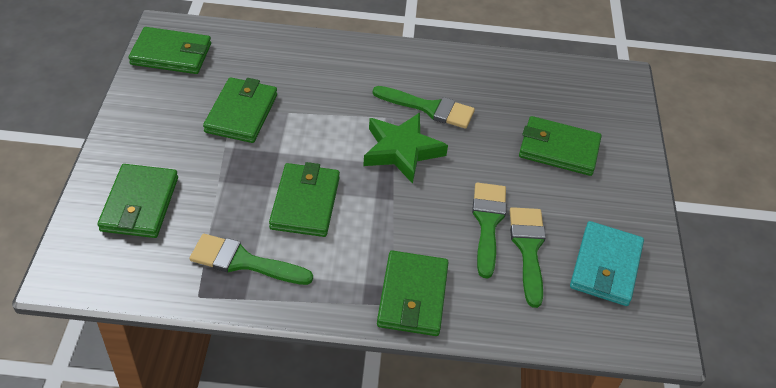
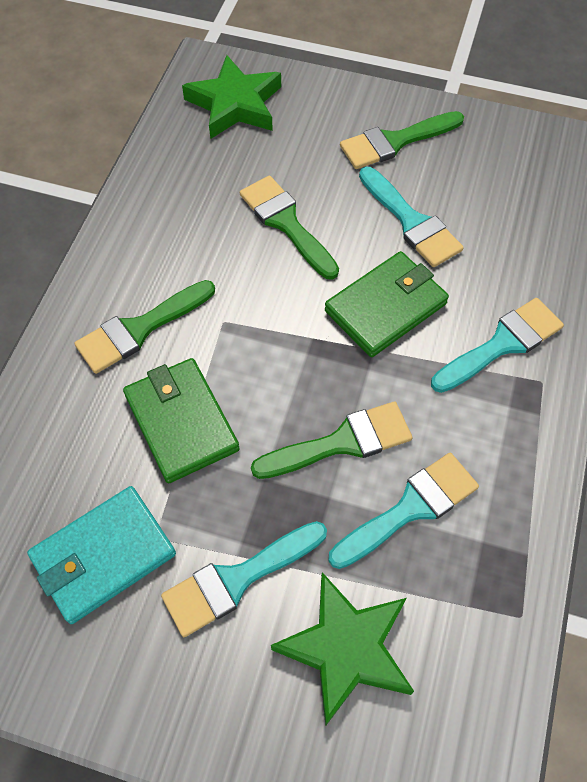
green star: 1 -> 2
green wallet: 6 -> 2
turquoise brush: 0 -> 4

